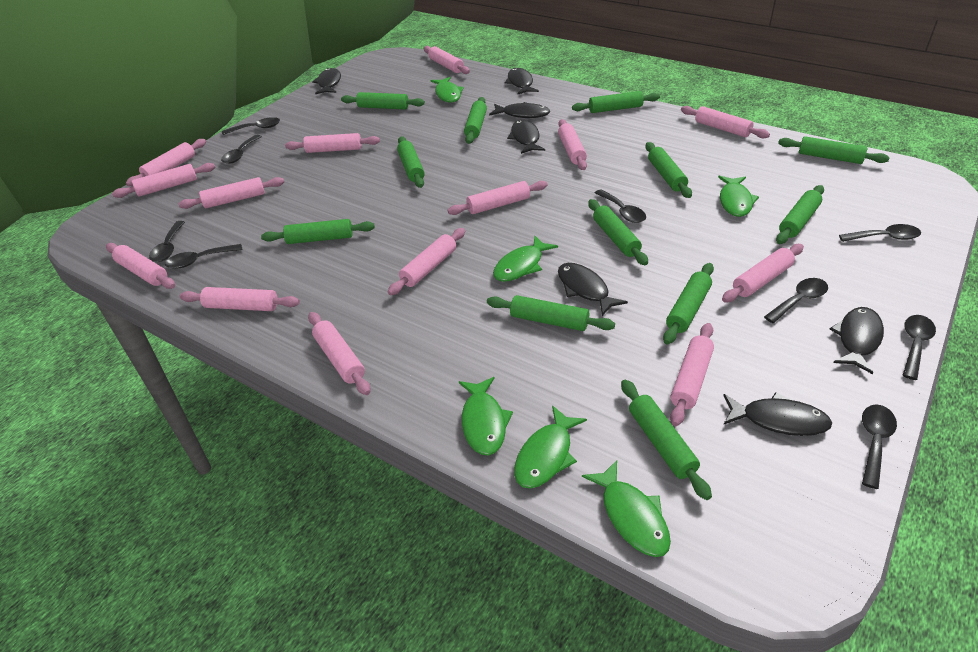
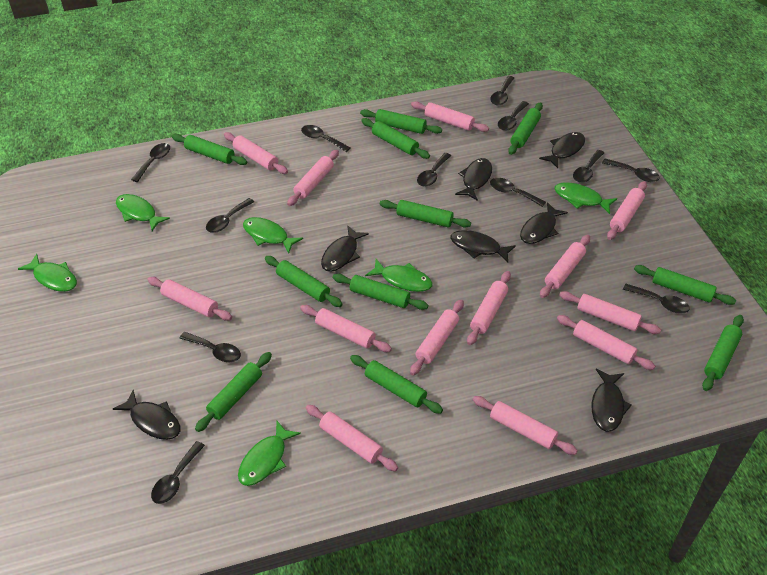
black spoon: 9 -> 12
green rolling pin: 12 -> 11
pink rolling pin: 14 -> 13

